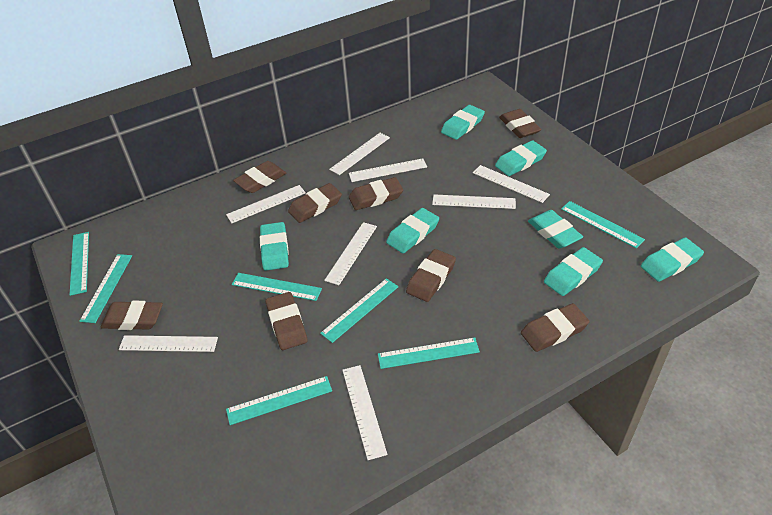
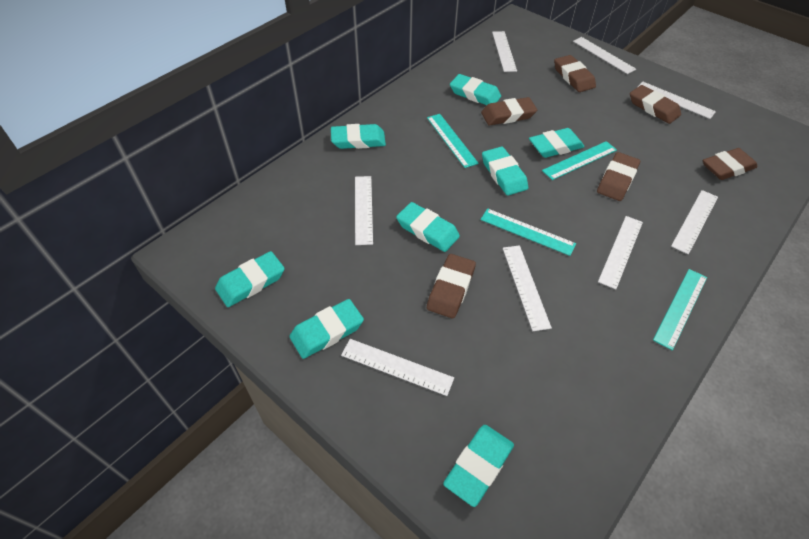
brown eraser: 8 -> 6
turquoise eraser: 7 -> 8
turquoise ruler: 7 -> 4

